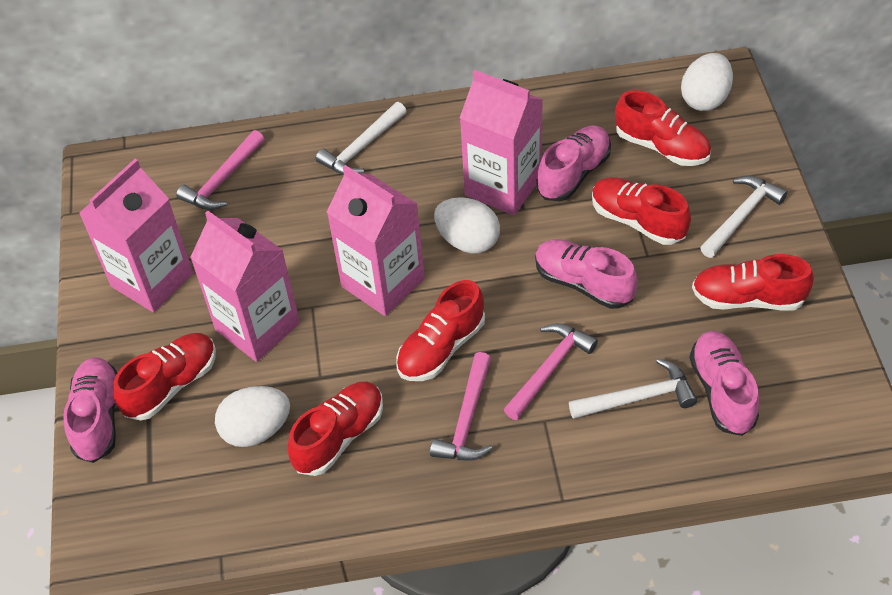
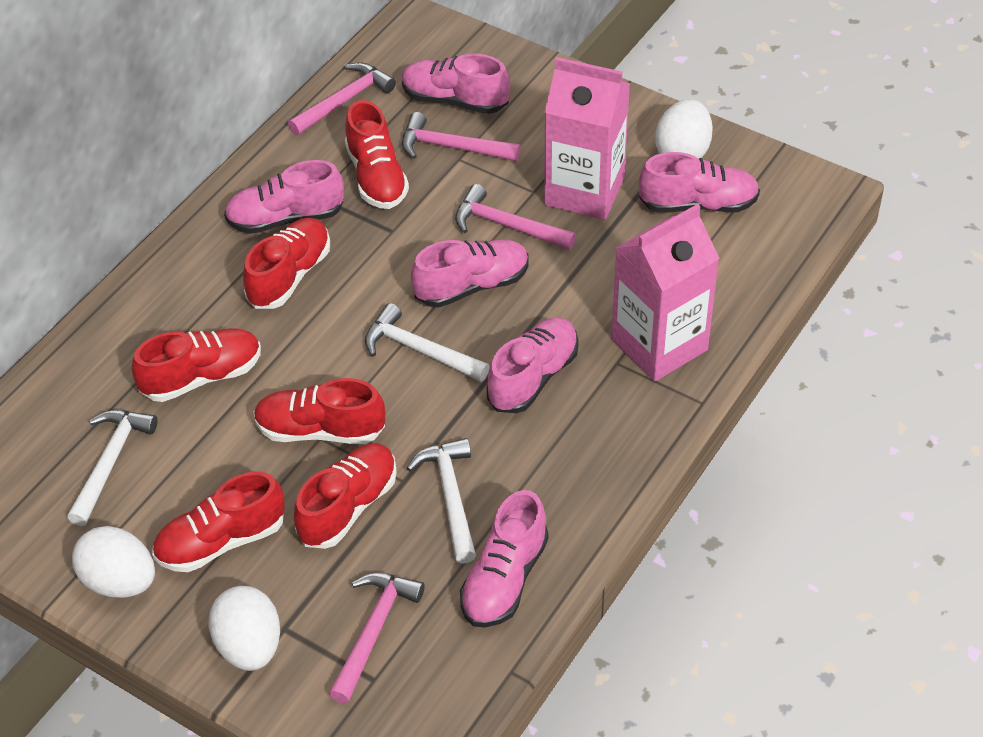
pink carton: 4 -> 2
pink hammer: 3 -> 4
pink shoe: 4 -> 6

